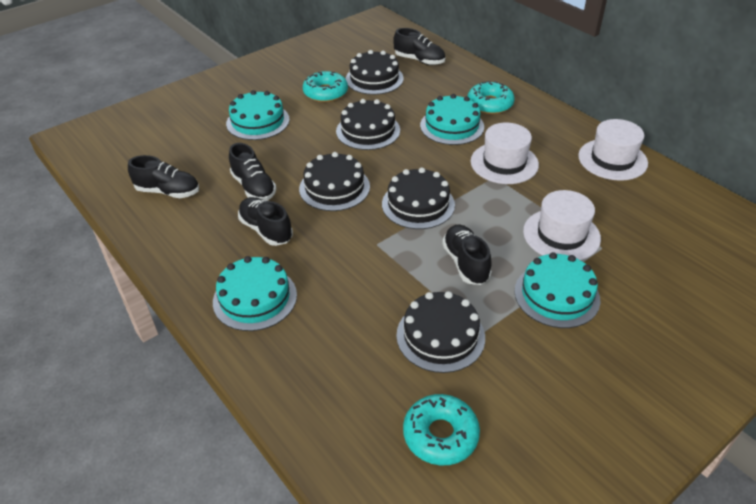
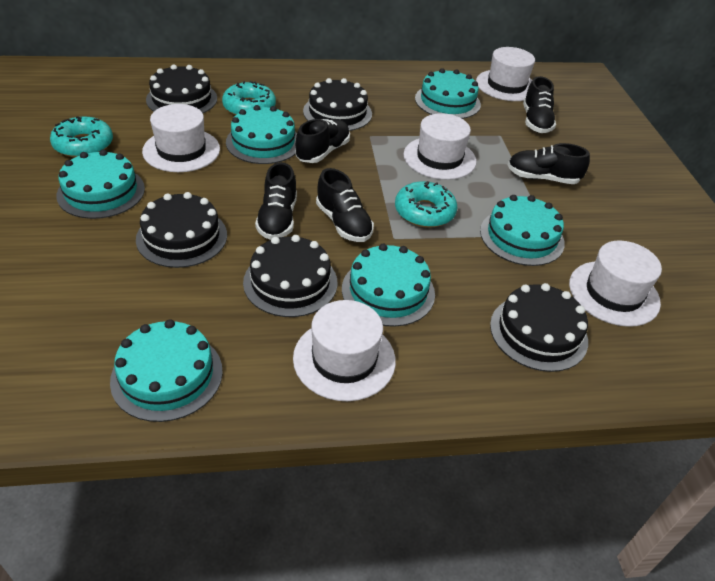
turquoise cake: 4 -> 6
white hat: 3 -> 5

